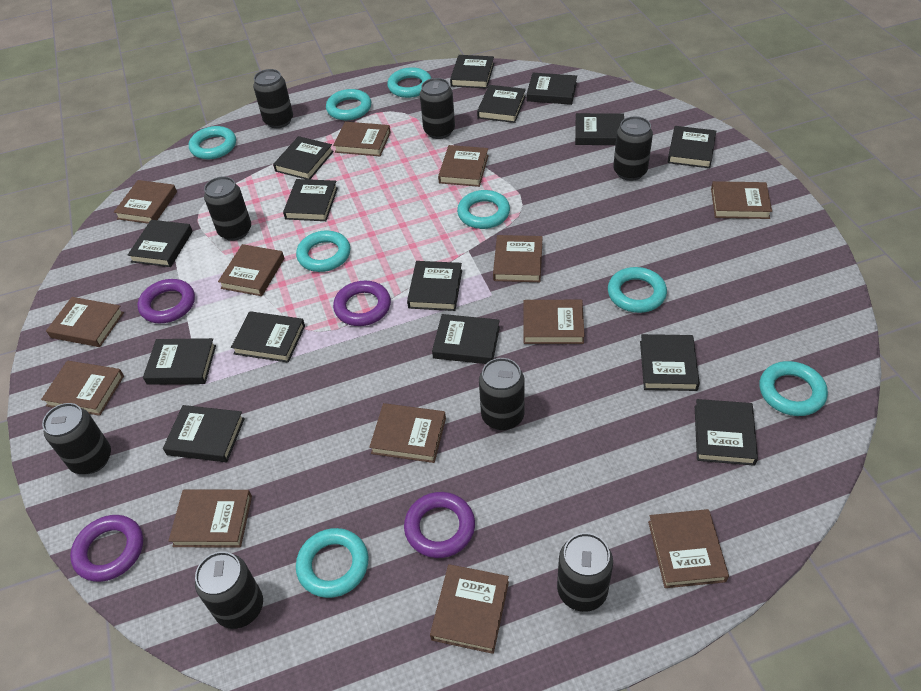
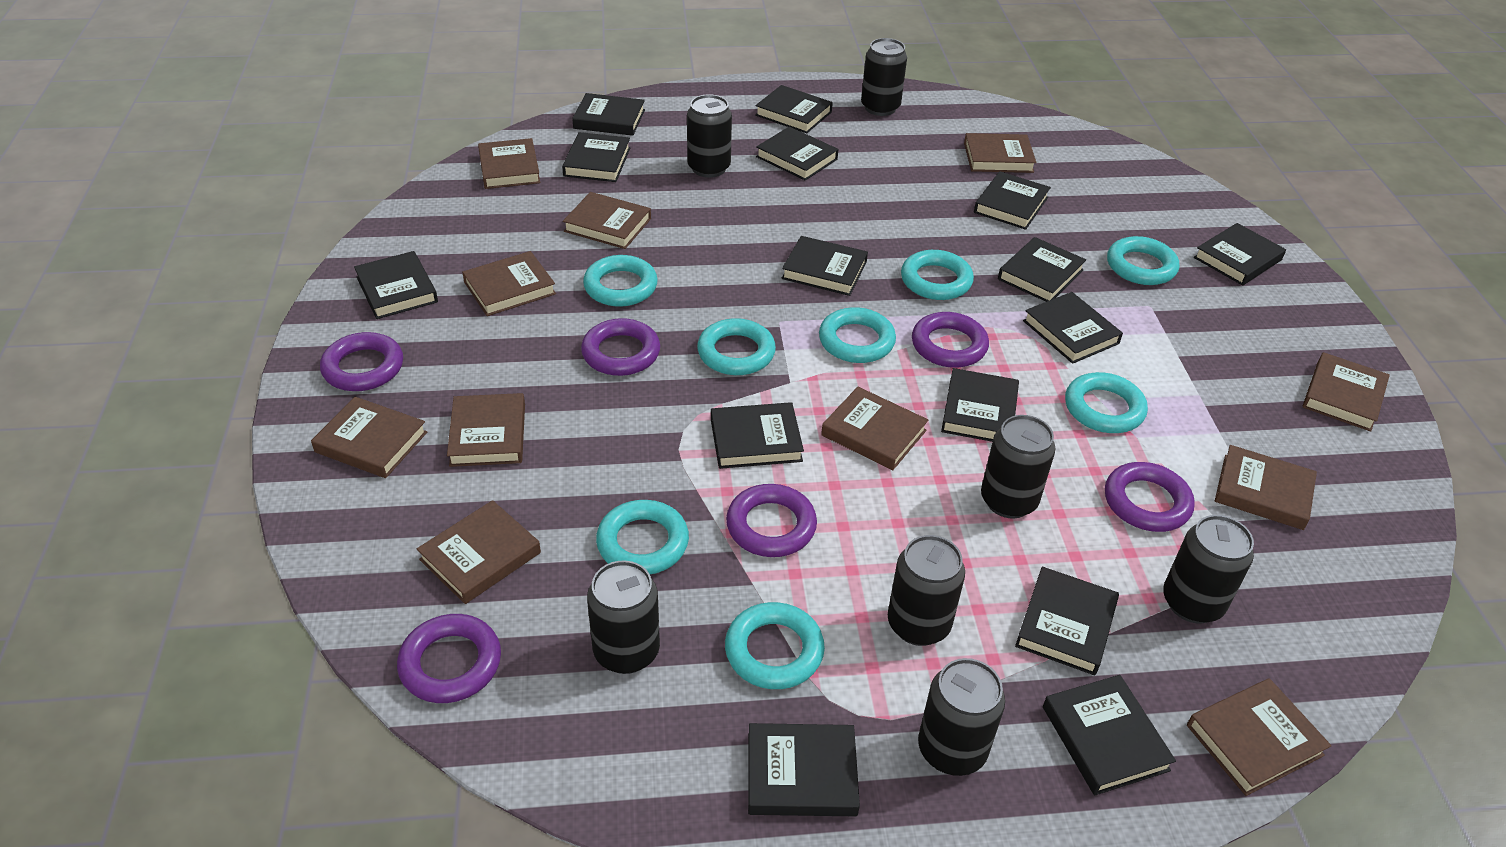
black can: 8 -> 7
brown book: 13 -> 11
purple ring: 4 -> 6

